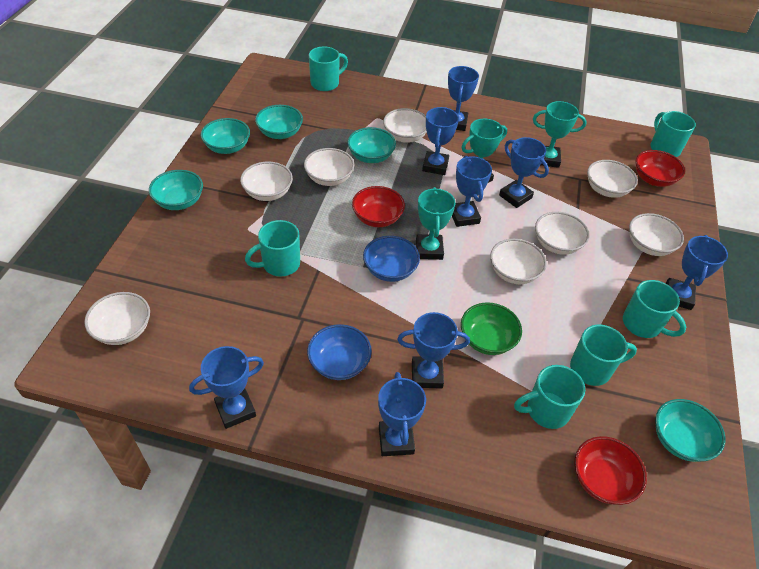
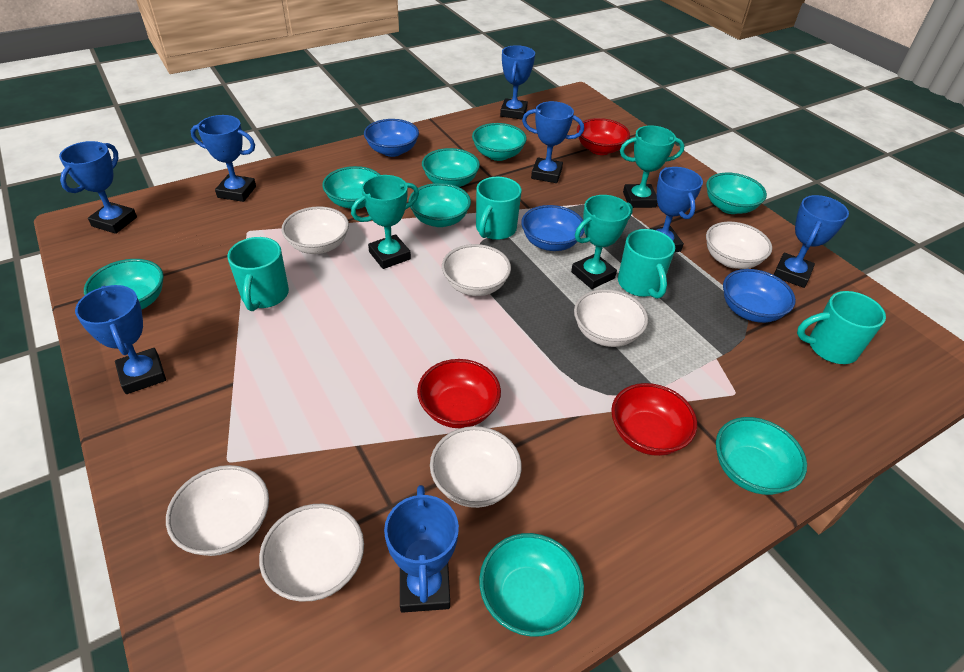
blue bowl: 2 -> 3
green bowl: 1 -> 0
turquoise bowl: 5 -> 8
turquoise mug: 6 -> 4
white bowl: 8 -> 7

